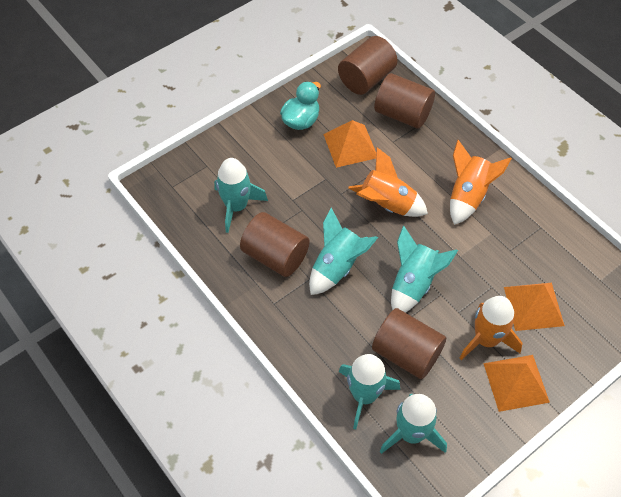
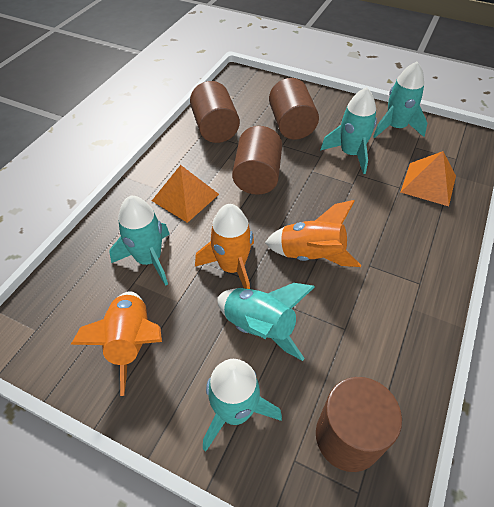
orange pyramid: 3 -> 2
turquoise duck: 1 -> 0

